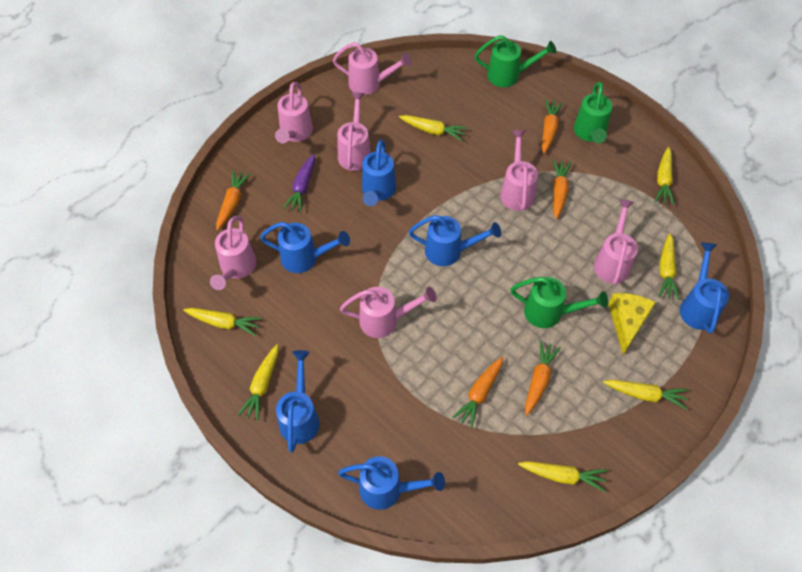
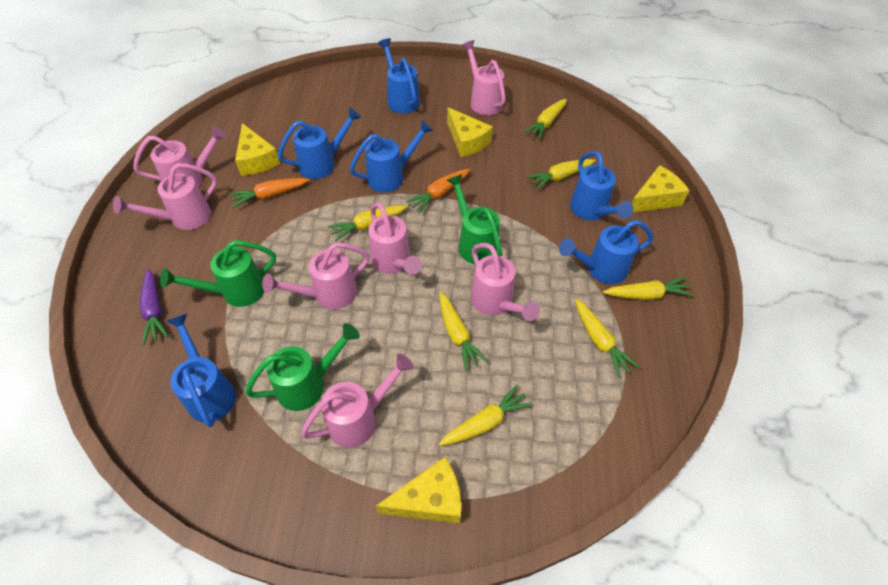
orange carrot: 5 -> 2
yellow cheese: 1 -> 4

